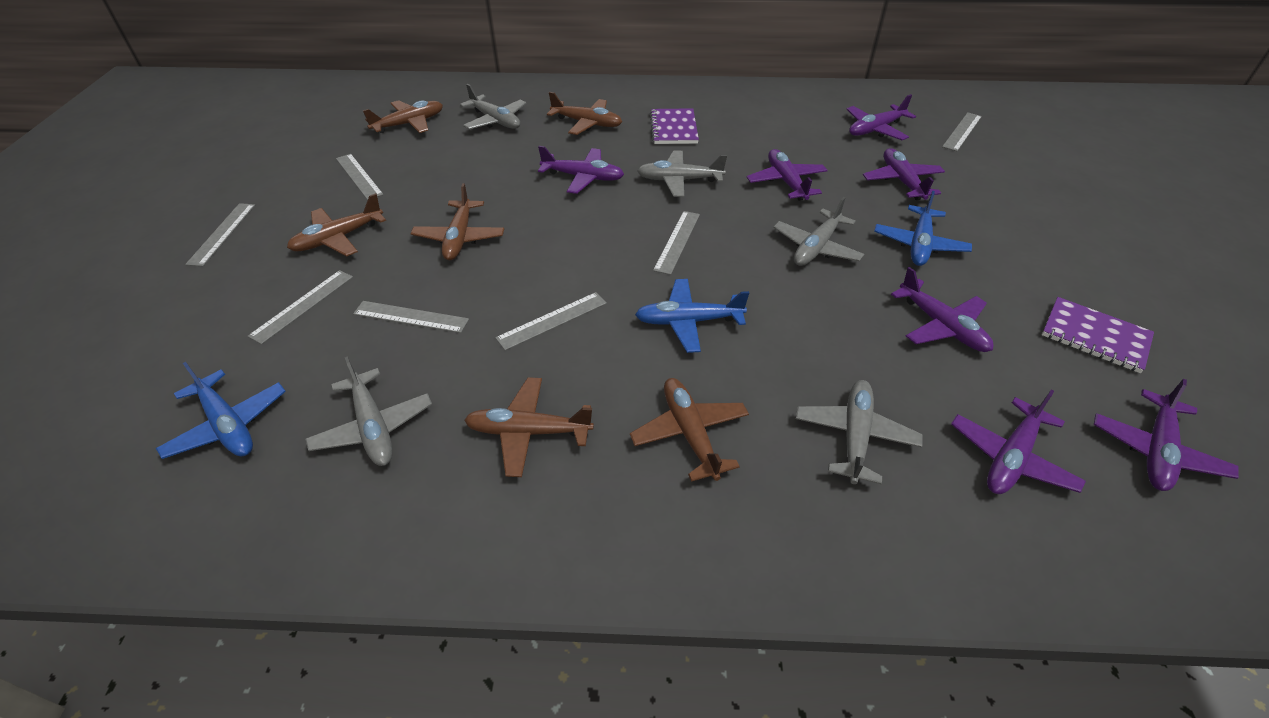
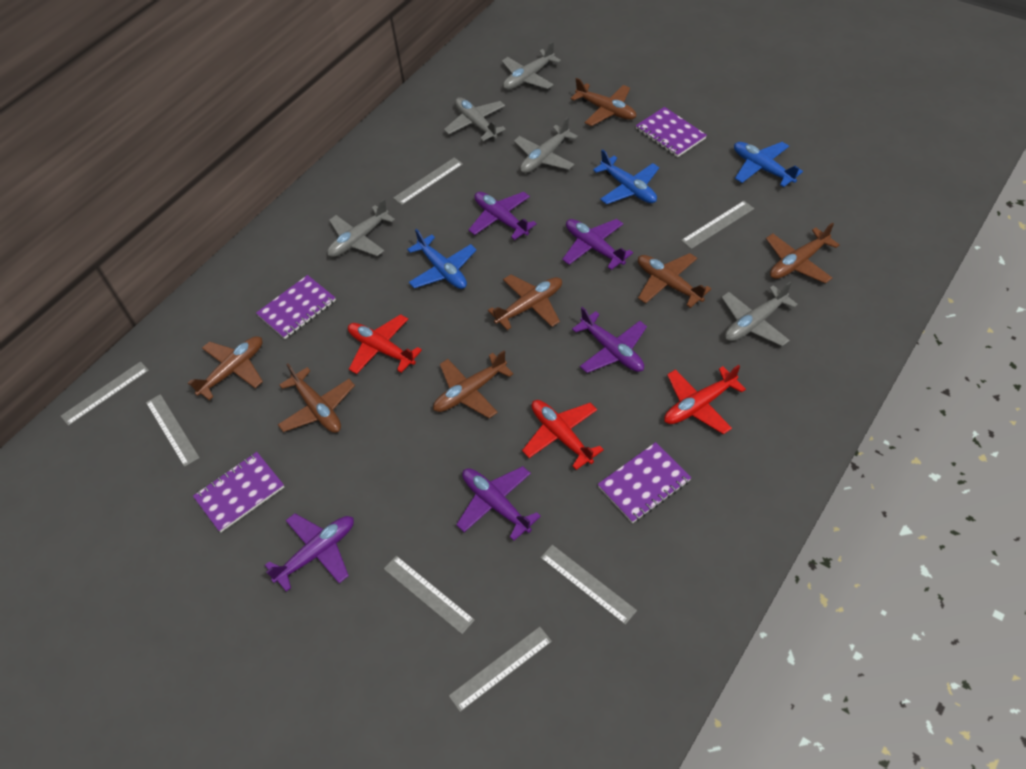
brown plane: 6 -> 7
purple notebook: 2 -> 4
purple plane: 7 -> 5
red plane: 0 -> 3

